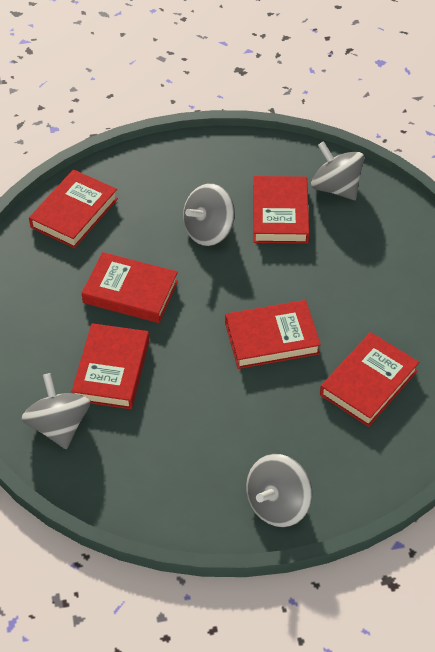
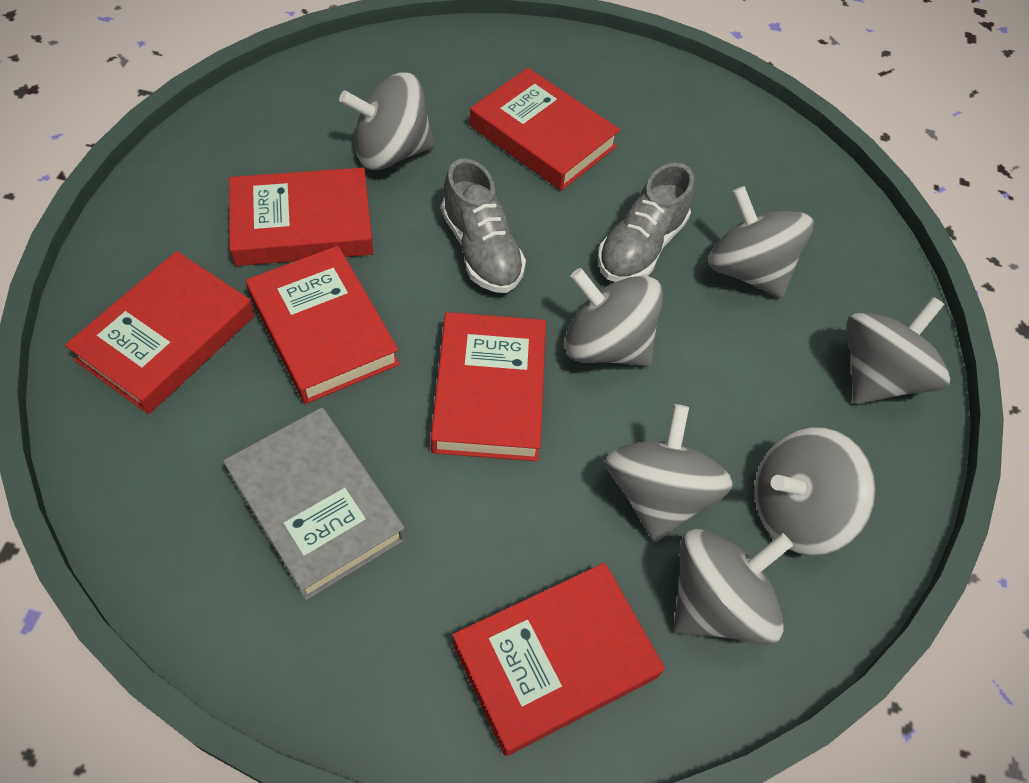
grey book: 0 -> 1
grey shoe: 0 -> 2
grey spinning top: 4 -> 7

